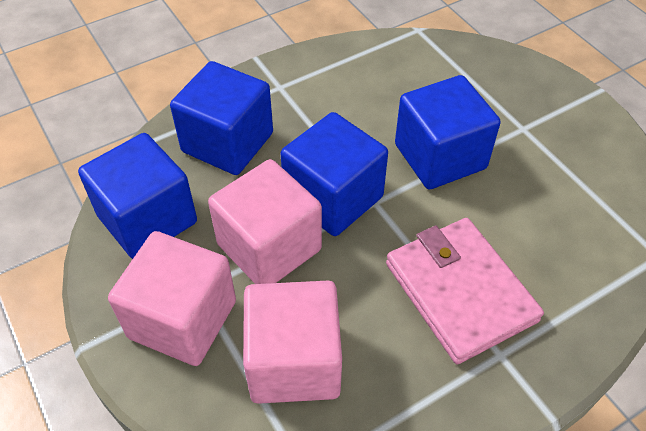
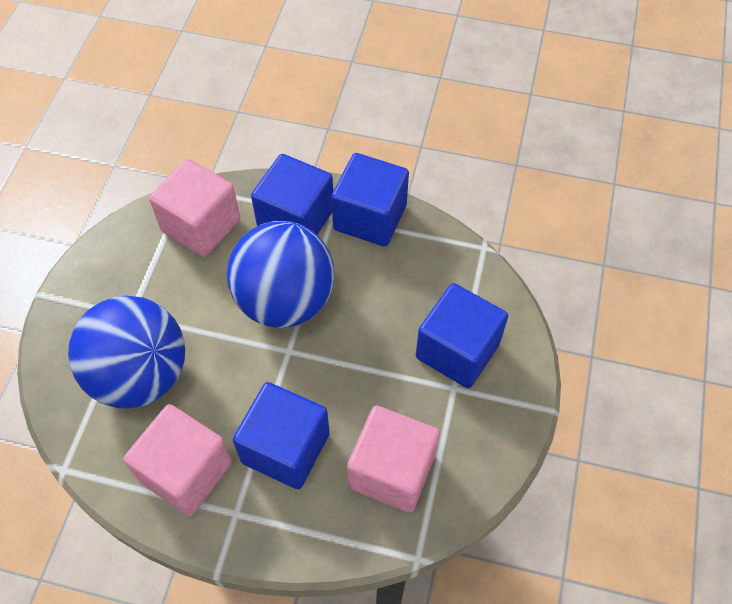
blue ball: 0 -> 2
pink wallet: 1 -> 0

